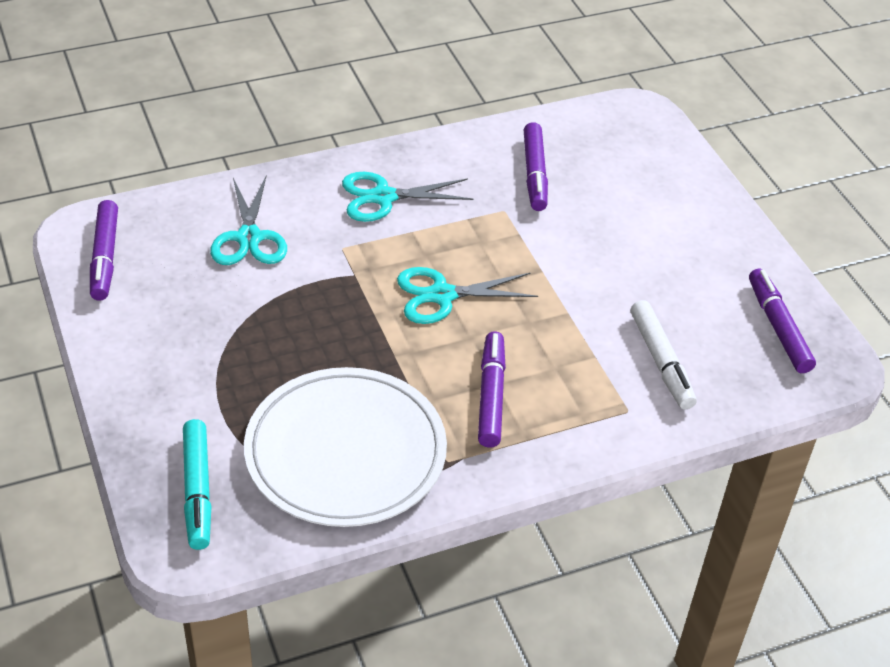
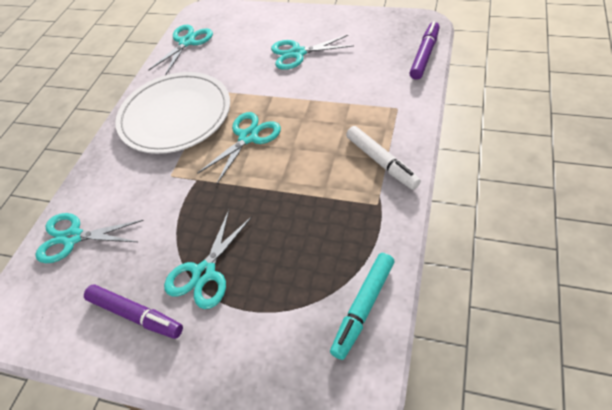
purple marker: 4 -> 2
turquoise scissors: 3 -> 5

